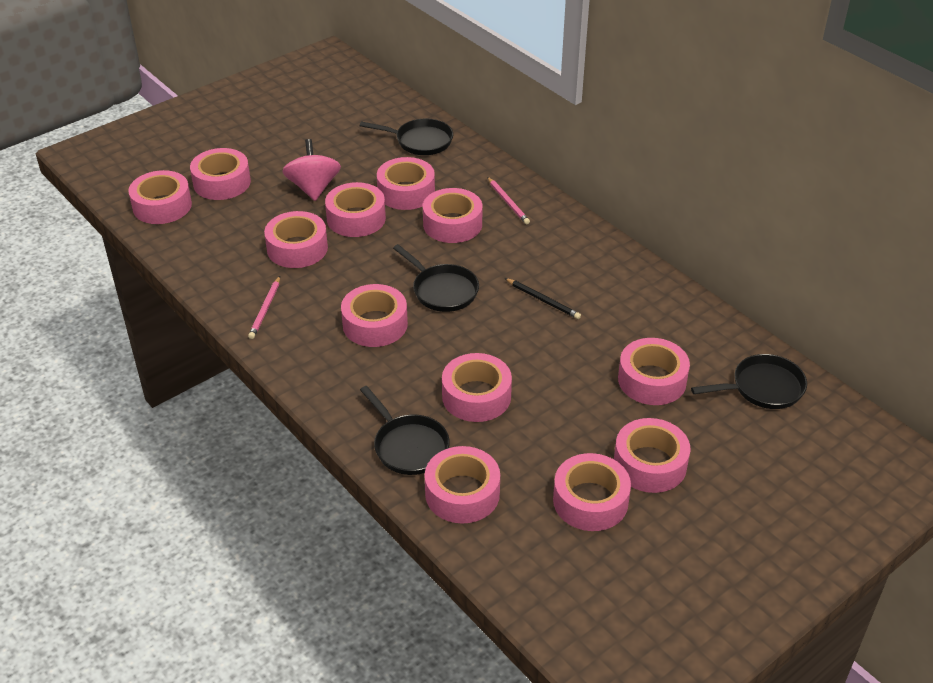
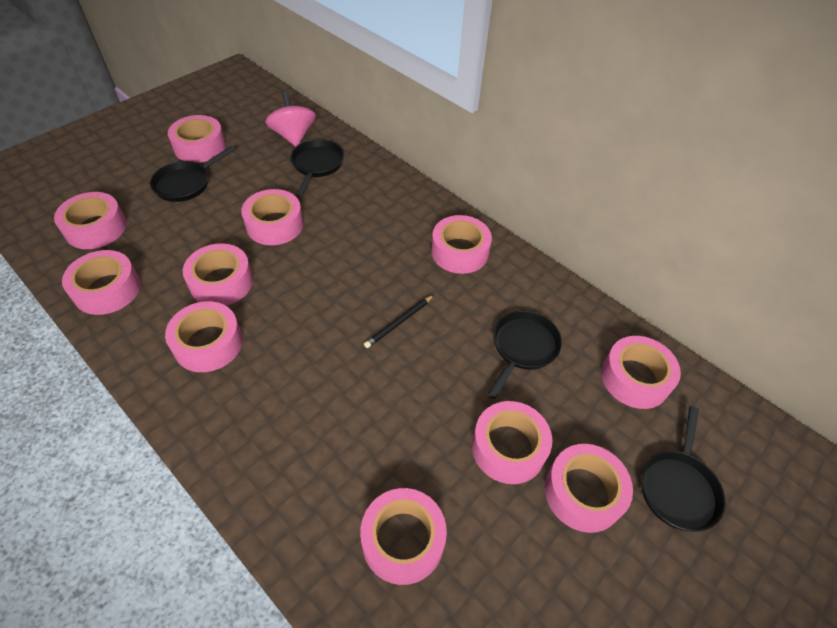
pink pencil: 2 -> 0
pink tape: 12 -> 11

